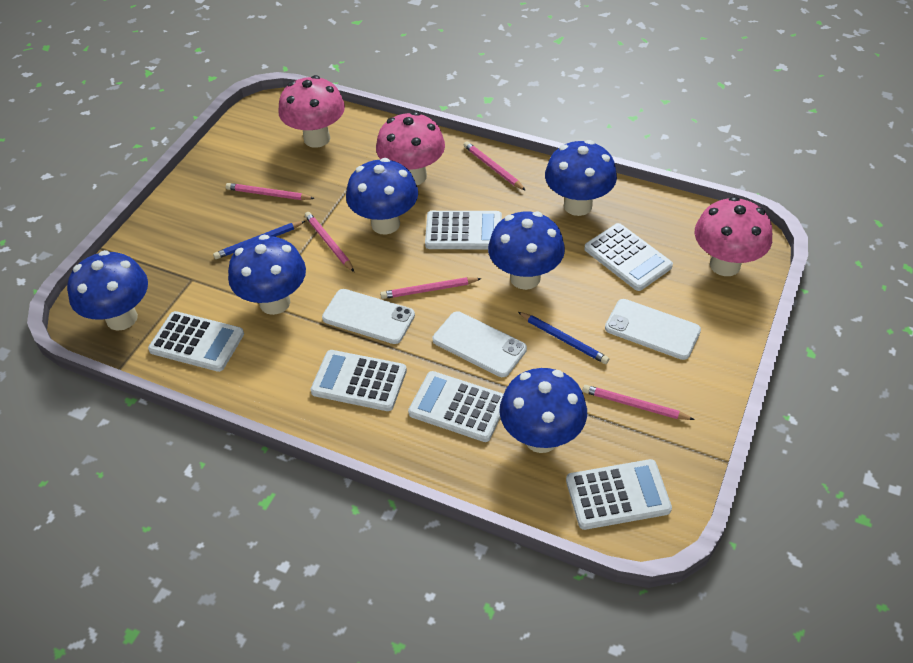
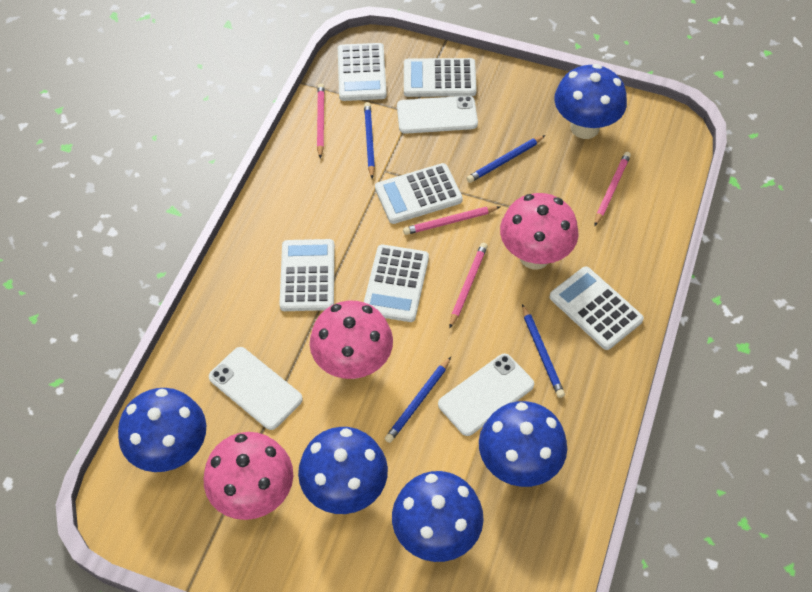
blue mushroom: 6 -> 5
blue pencil: 2 -> 4
pink pencil: 5 -> 4

